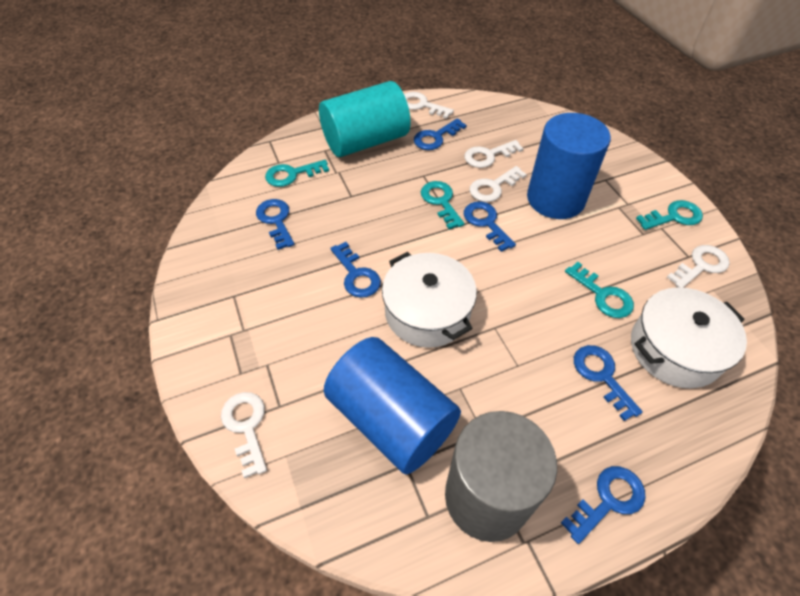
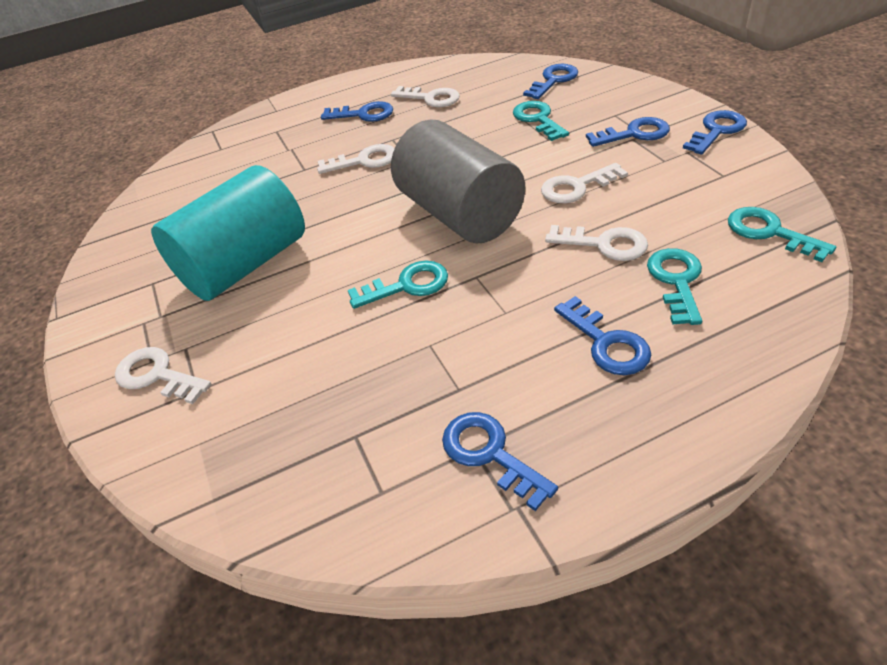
blue cylinder: 2 -> 0
white pot: 2 -> 0

